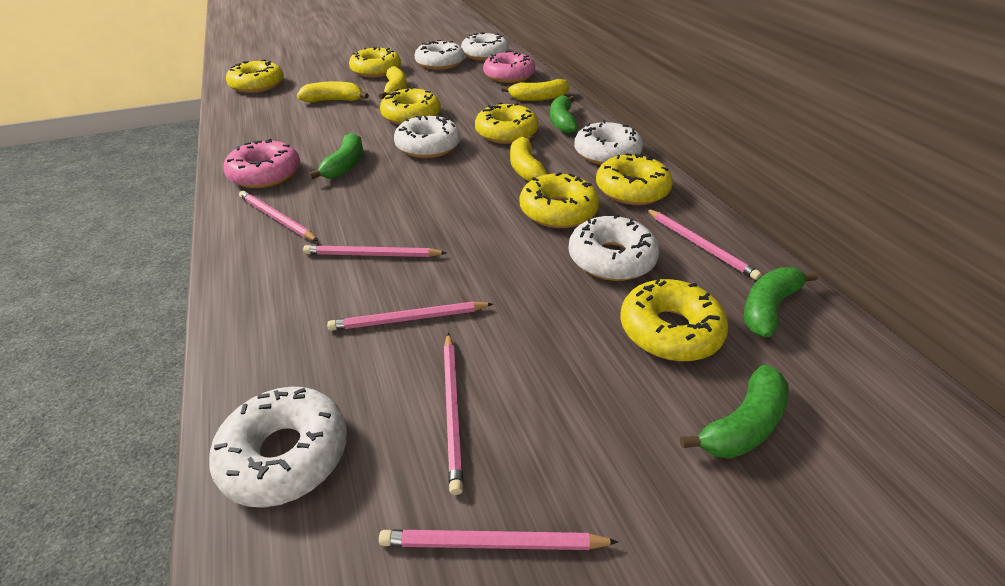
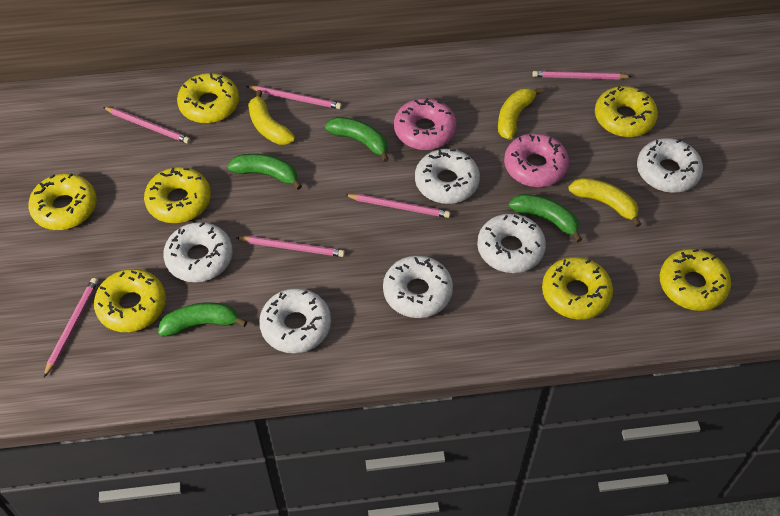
yellow banana: 4 -> 3

